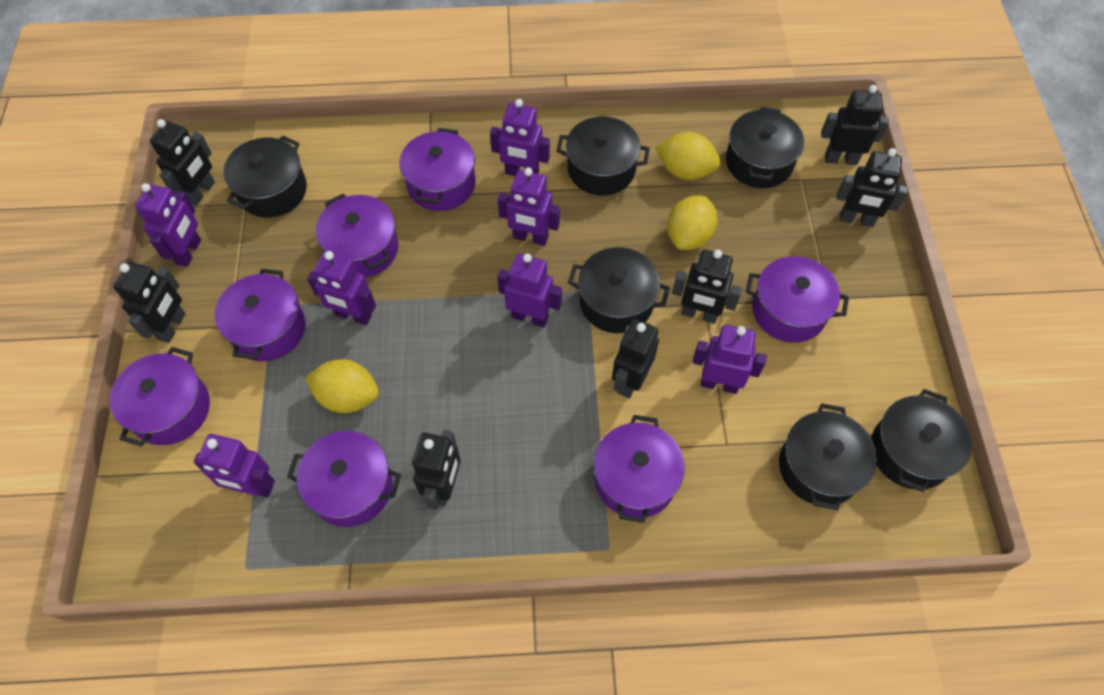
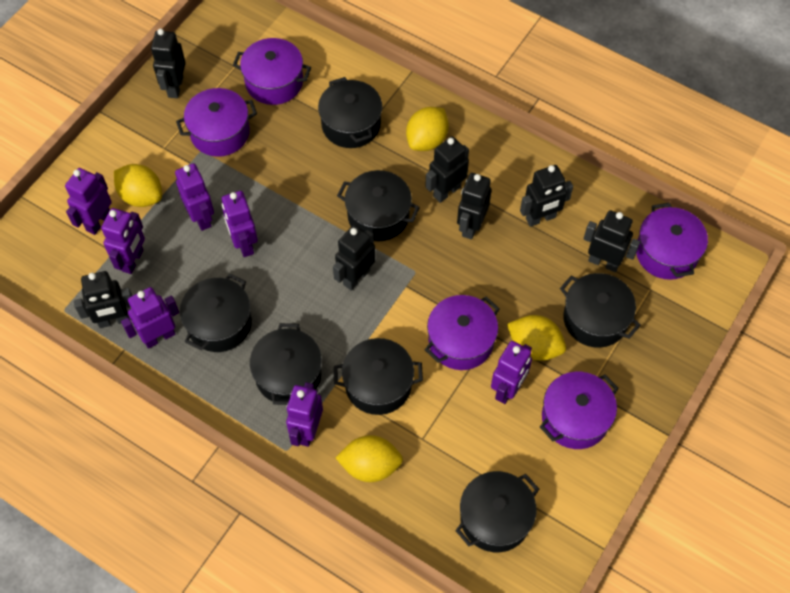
black pot: 6 -> 7
purple pot: 7 -> 5
yellow lemon: 3 -> 4

